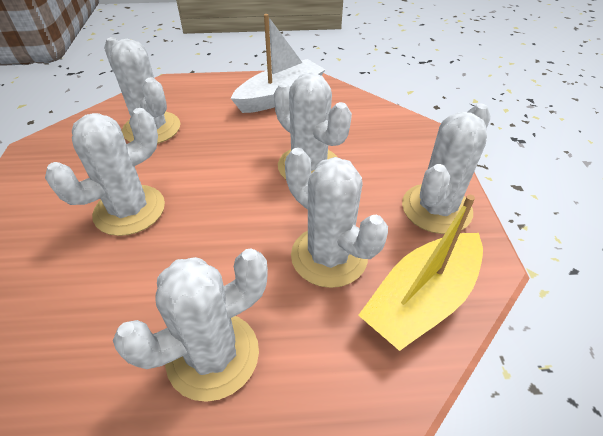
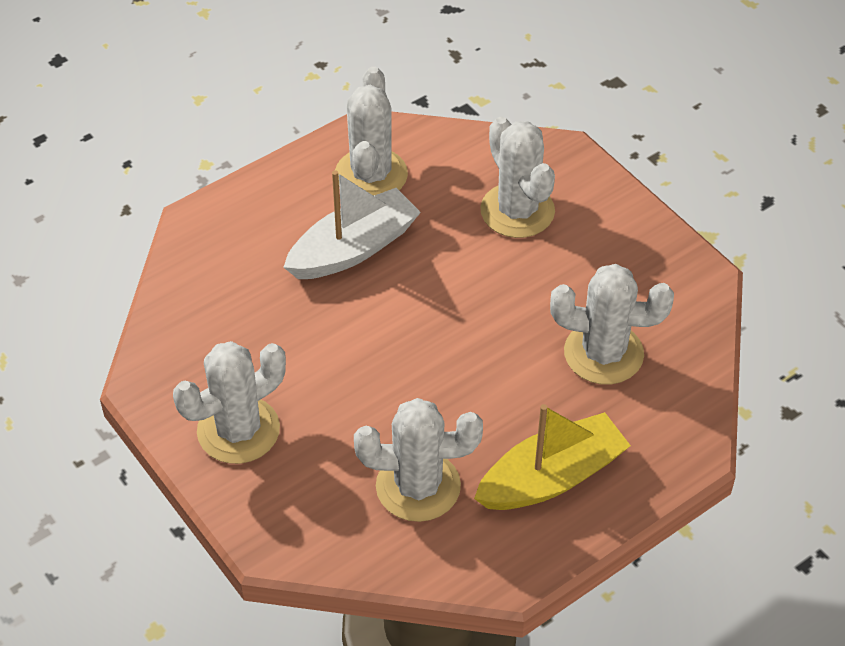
white cactus: 6 -> 5

